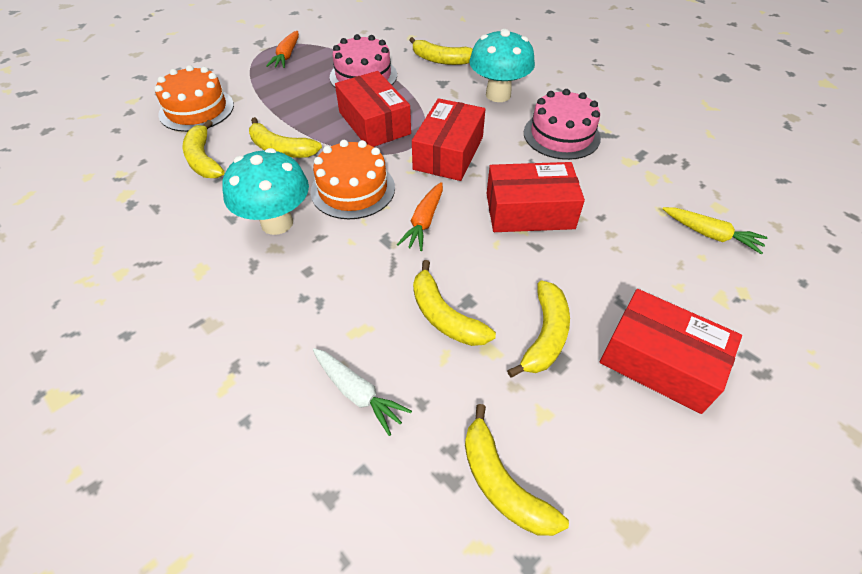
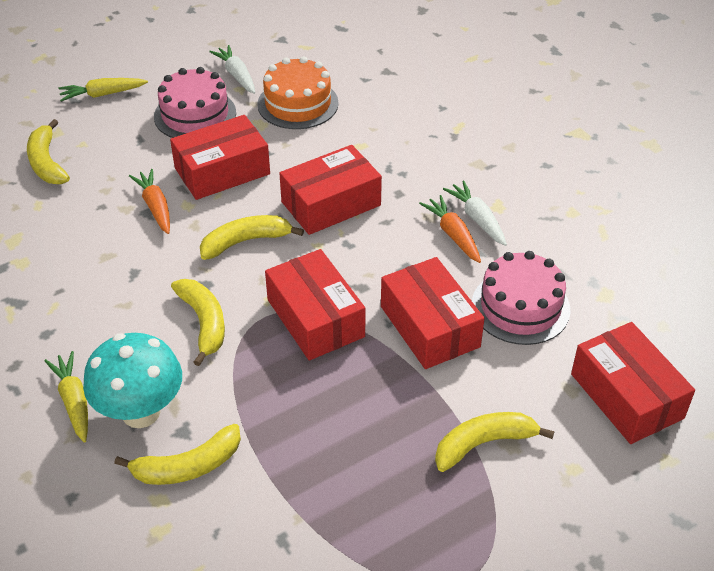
orange cake: 2 -> 1
red box: 4 -> 5
turquoise mushroom: 2 -> 1
white carrot: 1 -> 2
yellow banana: 6 -> 5
yellow carrot: 1 -> 2

